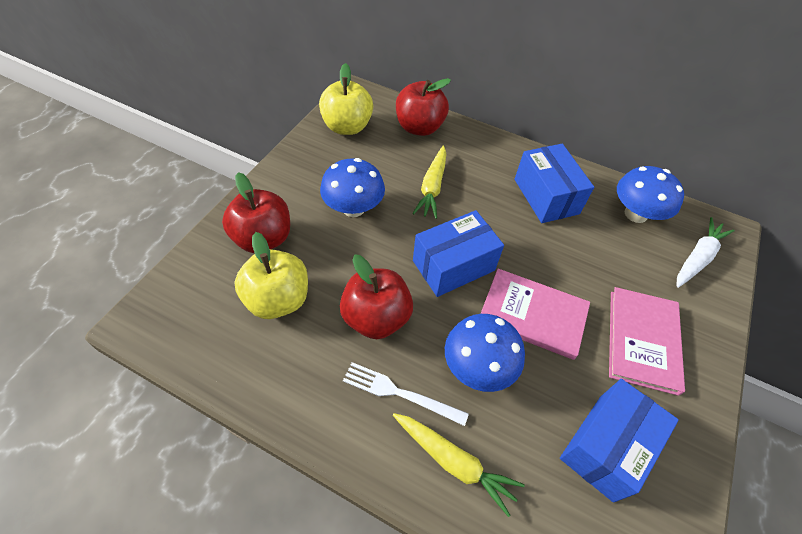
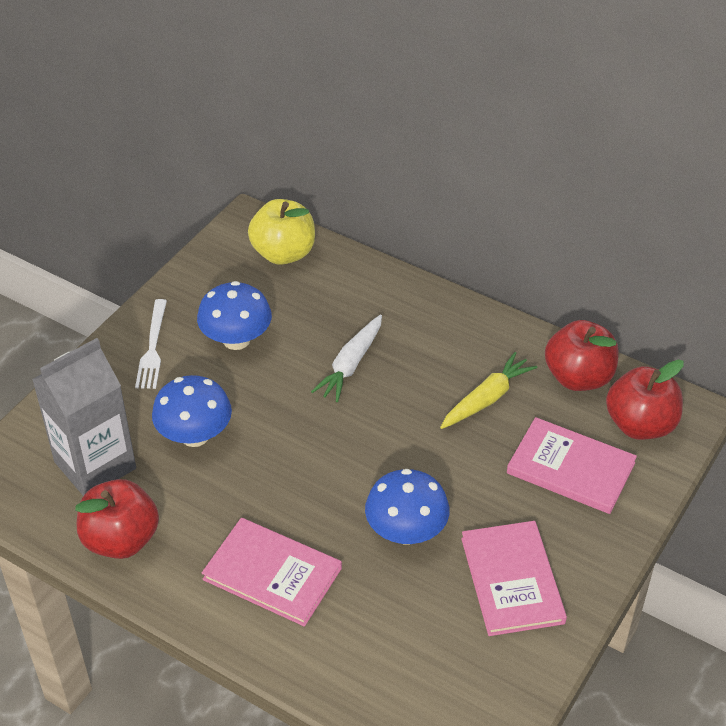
blue box: 3 -> 0
grey carton: 0 -> 1
pink book: 2 -> 3
yellow apple: 2 -> 1
yellow carrot: 2 -> 1

